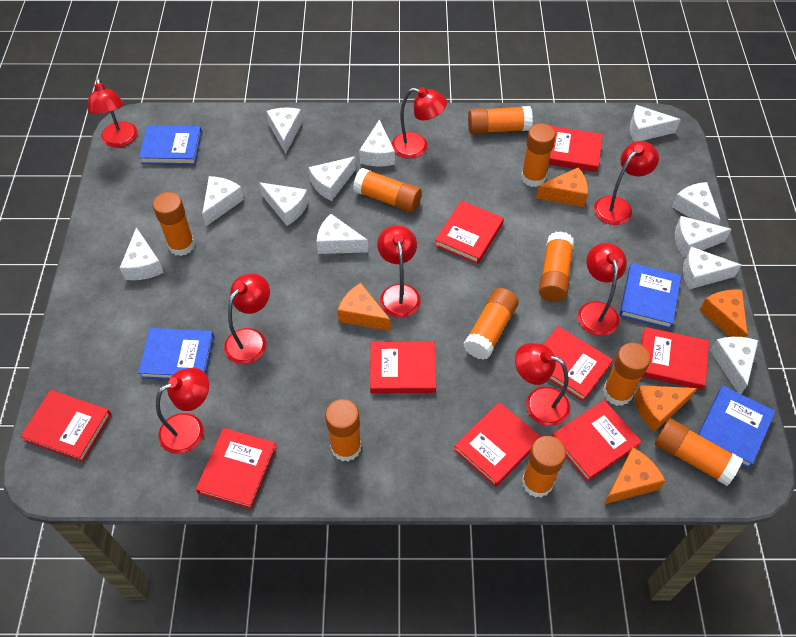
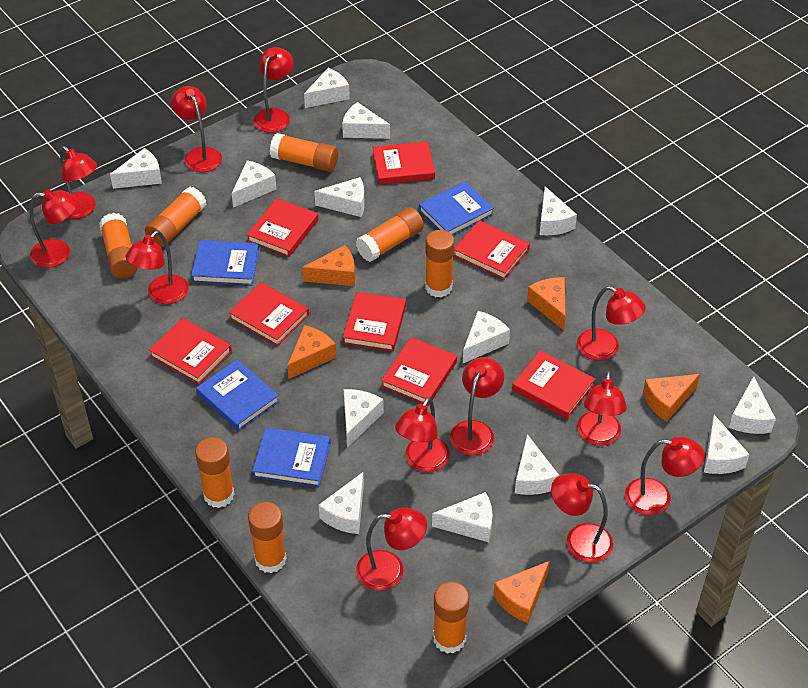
orange glue stick: 10 -> 8
red book: 9 -> 8
red lamp: 8 -> 12
white cheese: 12 -> 13

